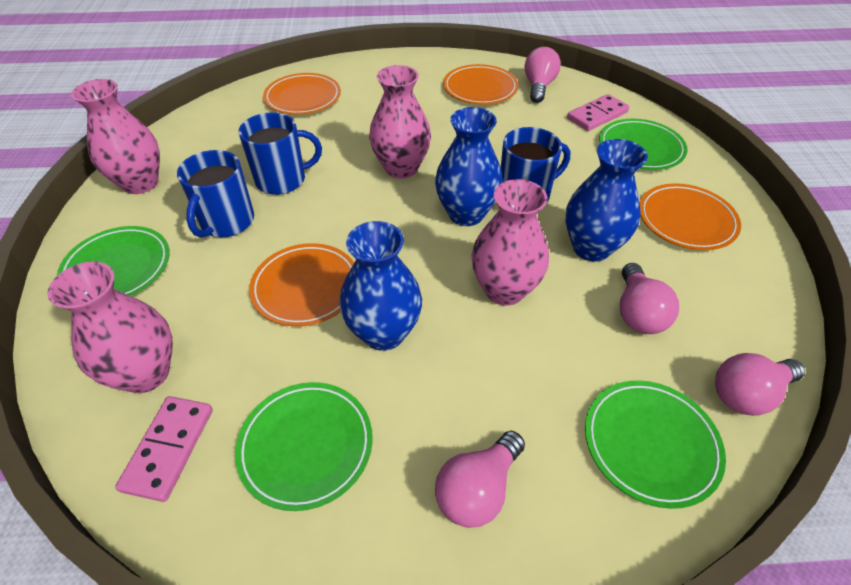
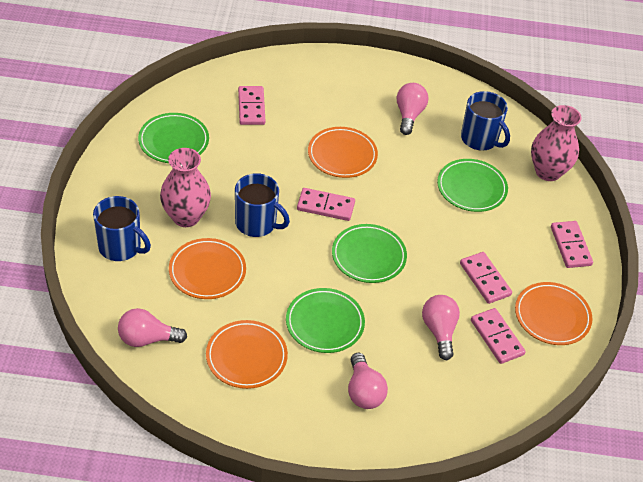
blue vase: 3 -> 0
pink domino: 2 -> 5
pink vase: 4 -> 2

